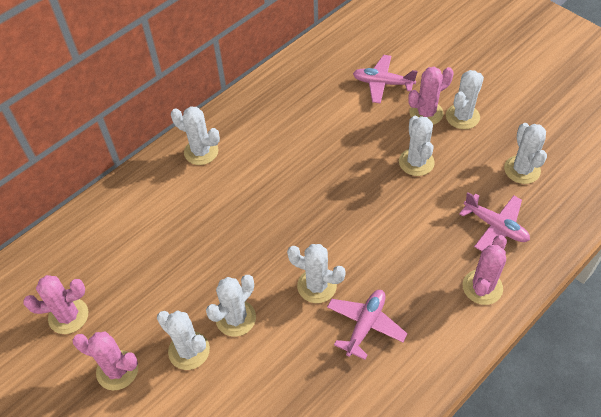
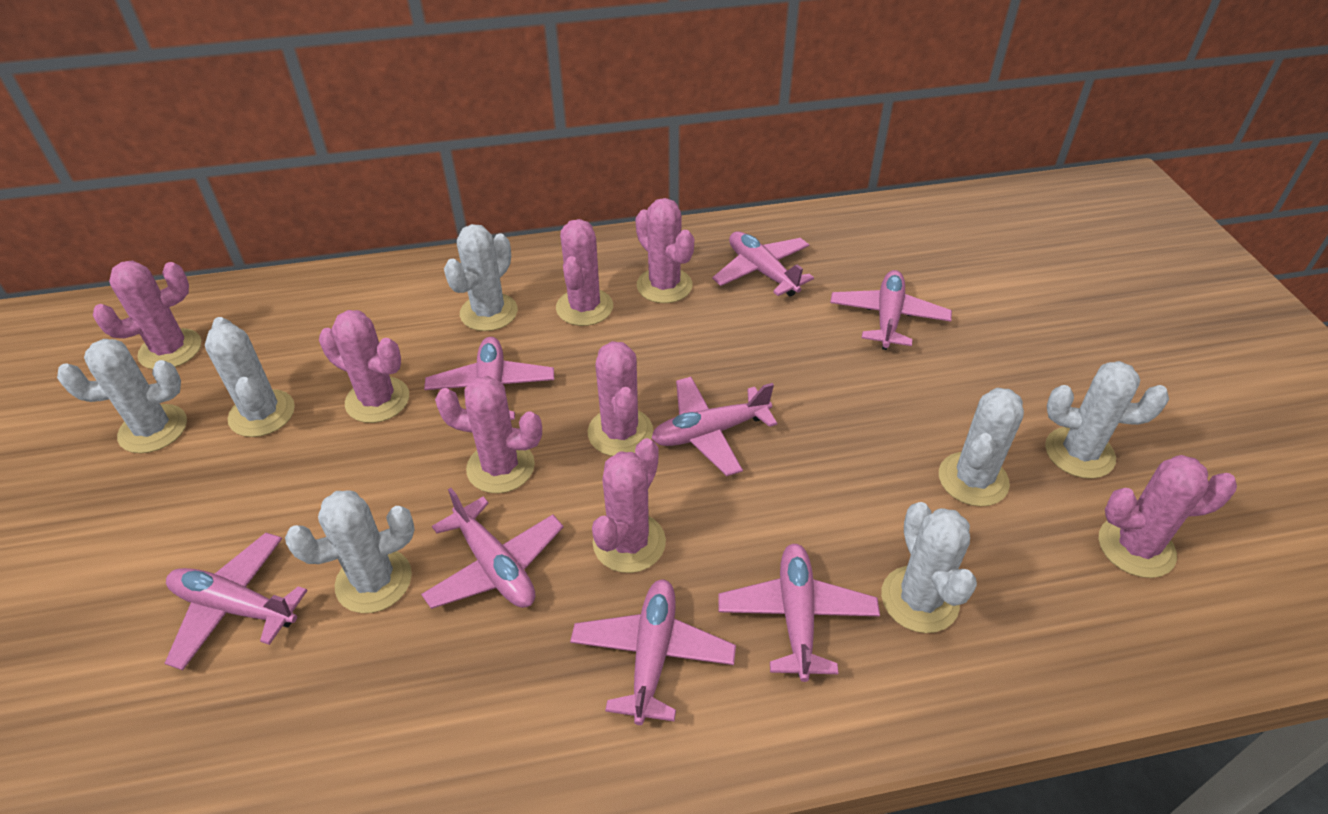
pink cactus: 4 -> 8
pink plane: 3 -> 8

